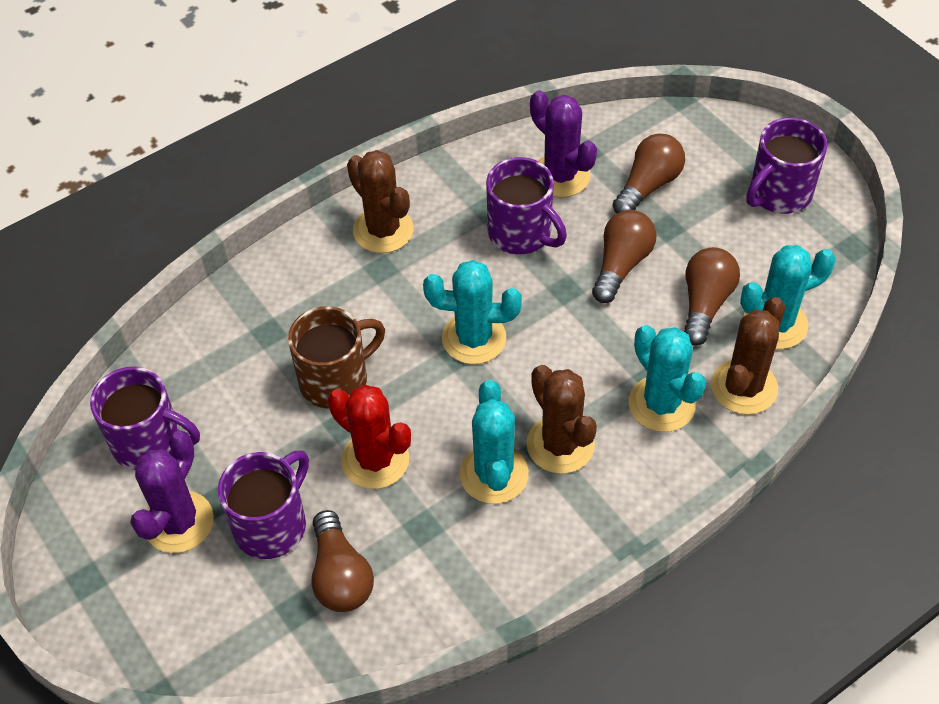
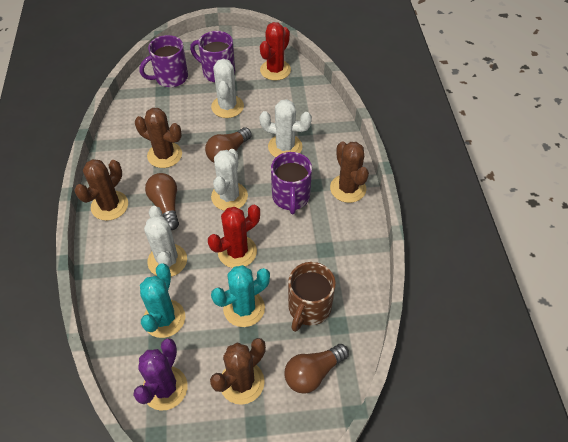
brown cactus: 3 -> 4
brown light bulb: 4 -> 3
purple cactus: 2 -> 1
purple mug: 4 -> 3
red cactus: 1 -> 2
turquoise cactus: 4 -> 2
white cactus: 0 -> 4

